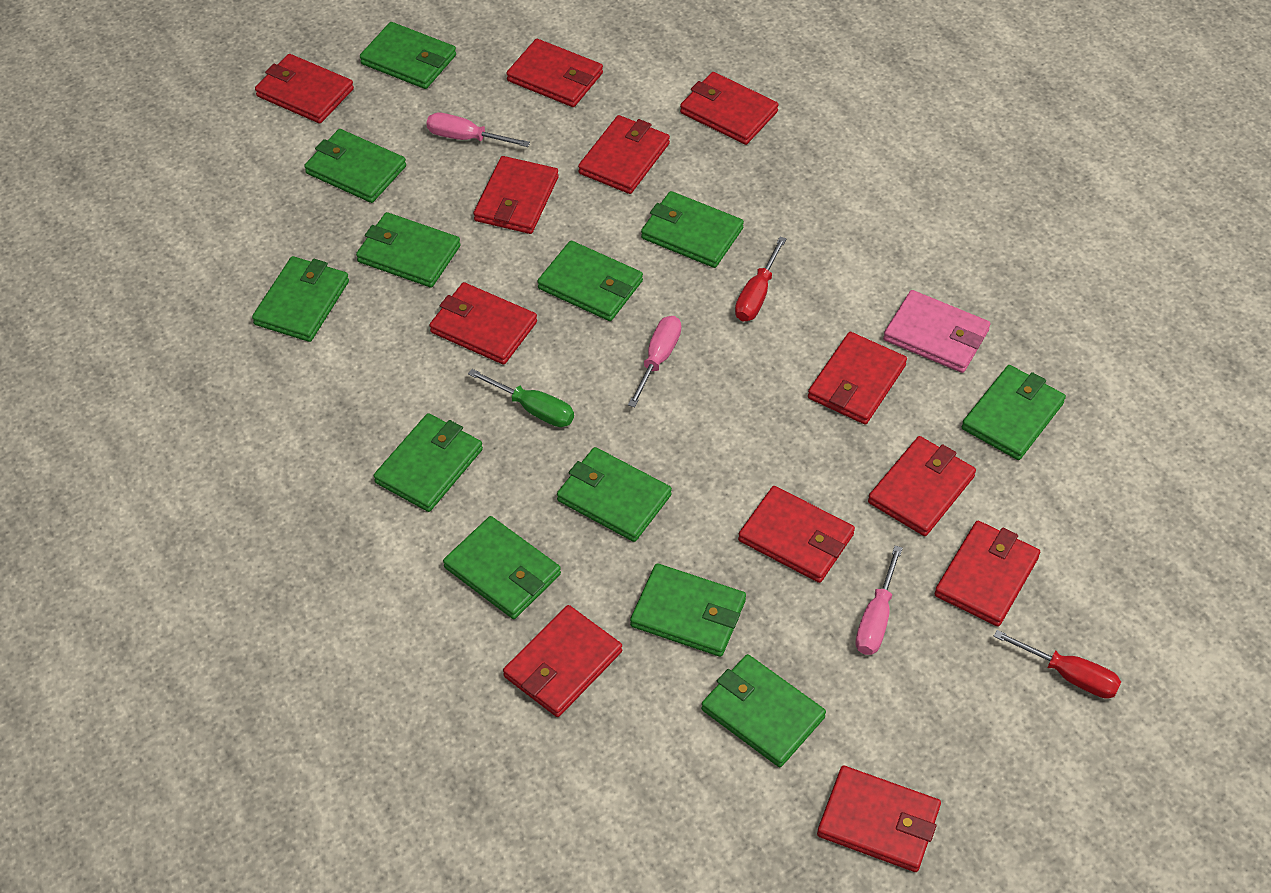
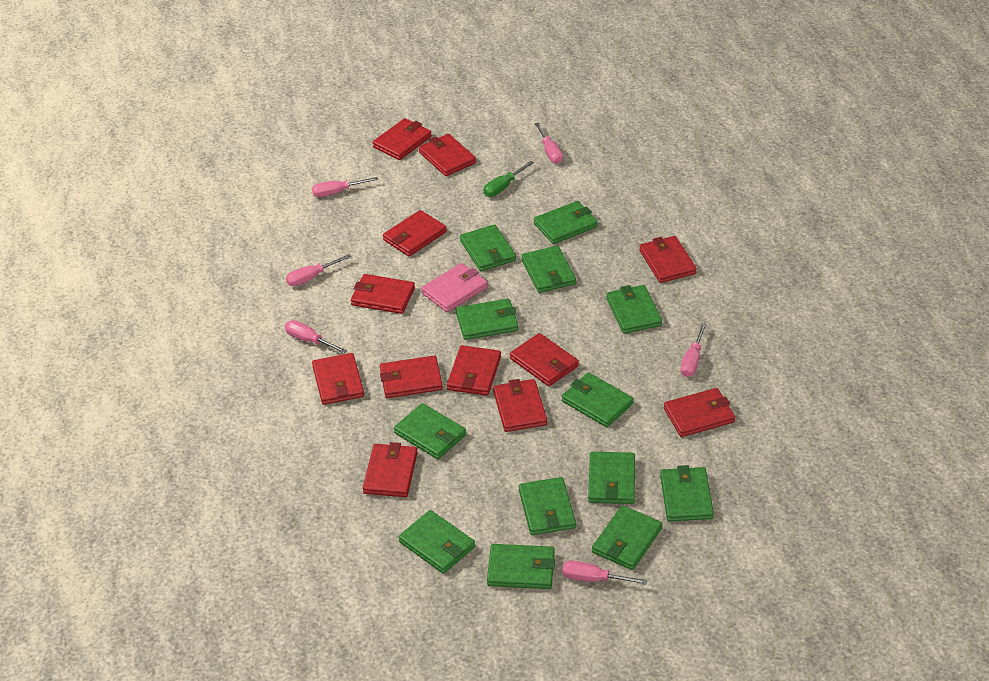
green wallet: 12 -> 13
pink screwdriver: 3 -> 6
red screwdriver: 2 -> 0

